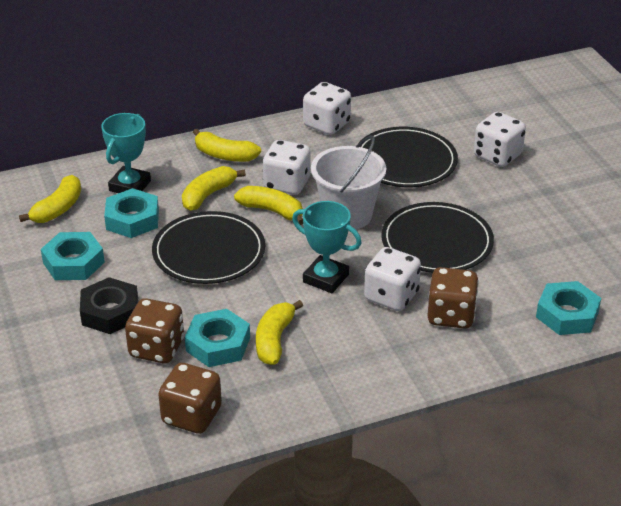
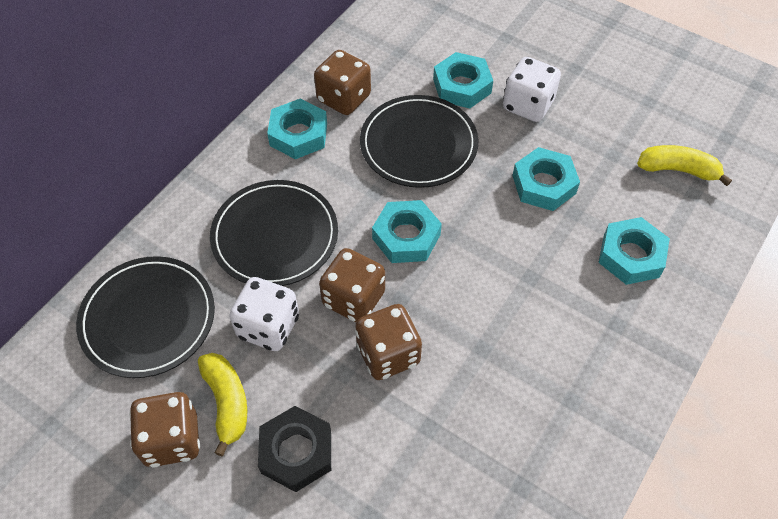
brown dice: 3 -> 4
turquoise nut: 4 -> 5
turquoise trophy: 2 -> 0
white bucket: 1 -> 0
white dice: 4 -> 2
yellow banana: 5 -> 2

